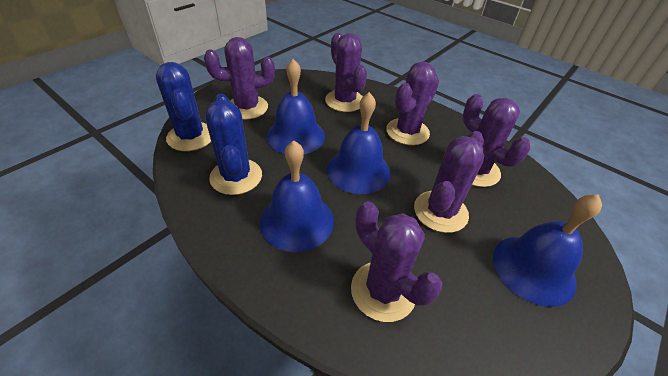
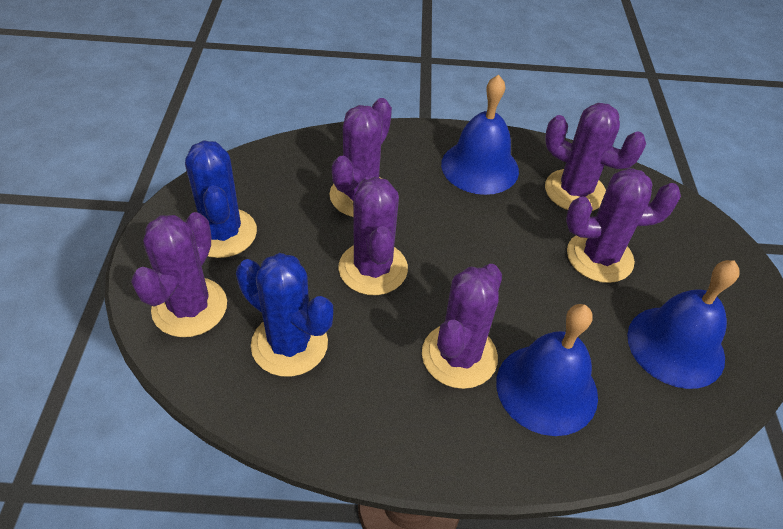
blue bell: 4 -> 3

